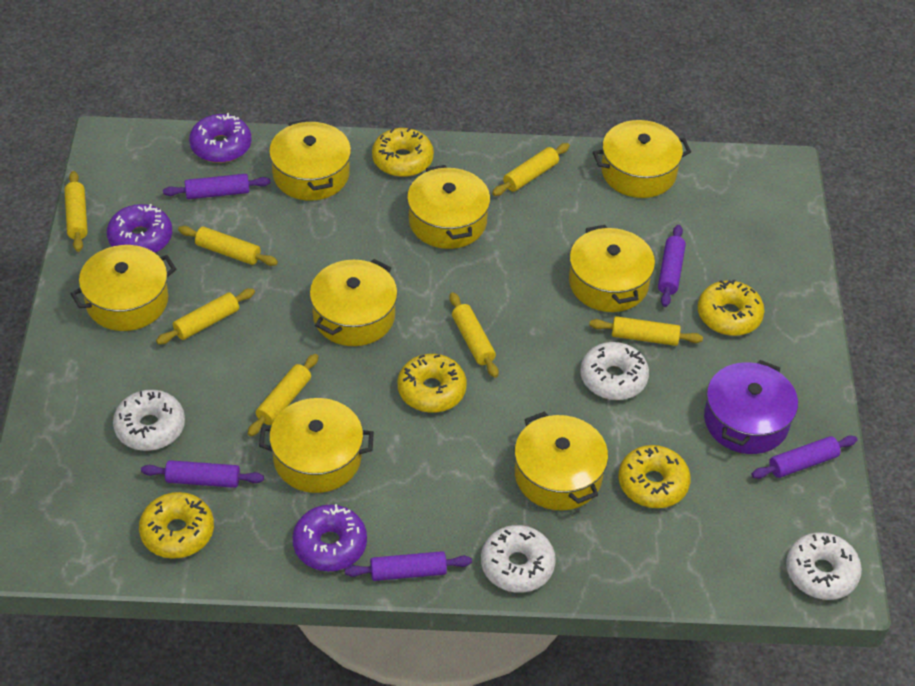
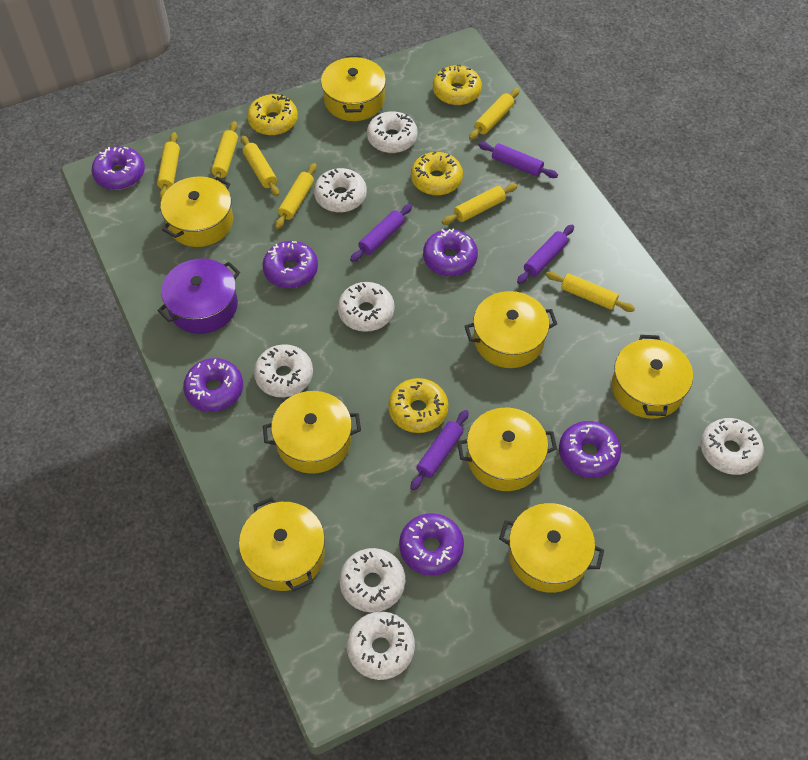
purple donut: 3 -> 6
purple rolling pin: 5 -> 4
white donut: 4 -> 7
yellow donut: 5 -> 4

